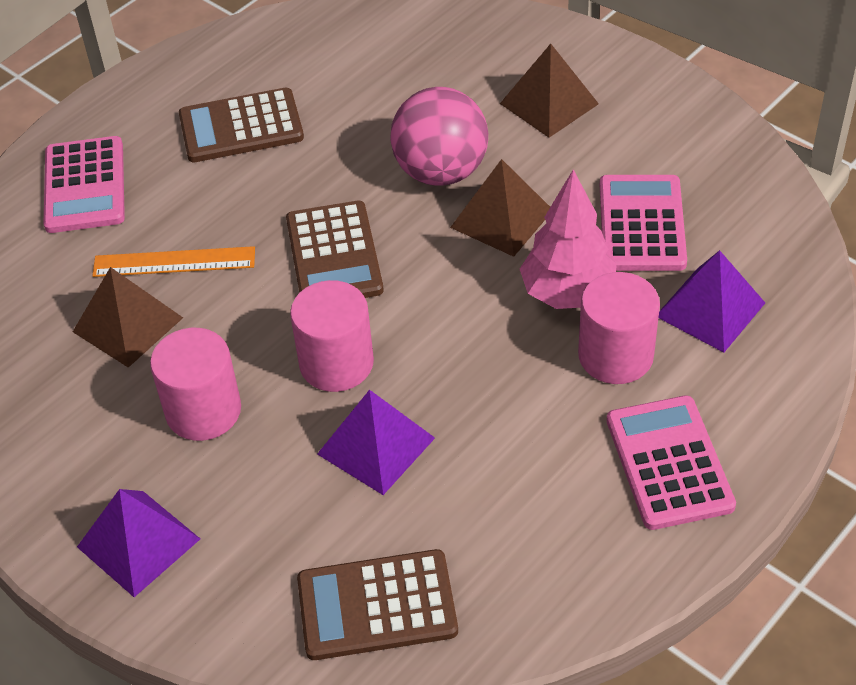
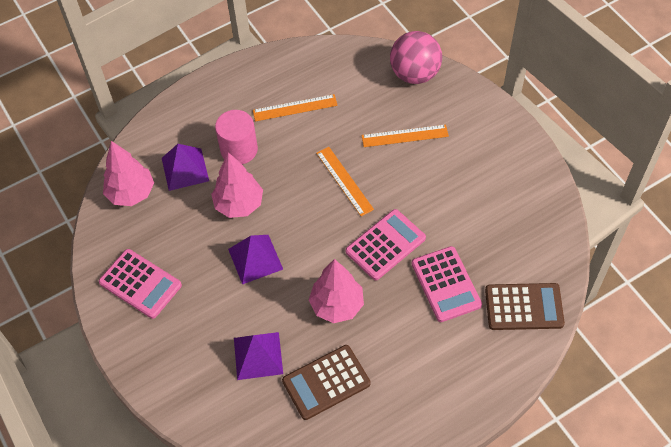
brown calculator: 3 -> 2
brown pyramid: 3 -> 0
orange ruler: 1 -> 3
pink cylinder: 3 -> 1
pink tree: 1 -> 3

